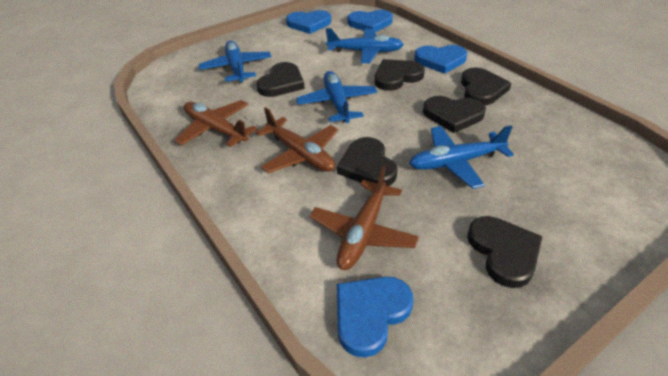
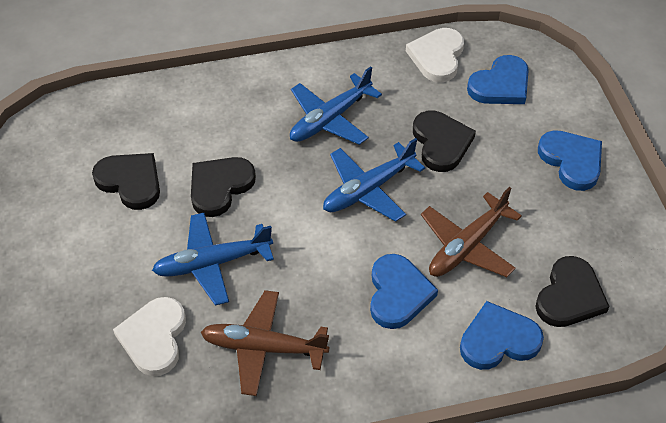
black heart: 6 -> 4
blue plane: 4 -> 3
brown plane: 3 -> 2
white heart: 0 -> 2

